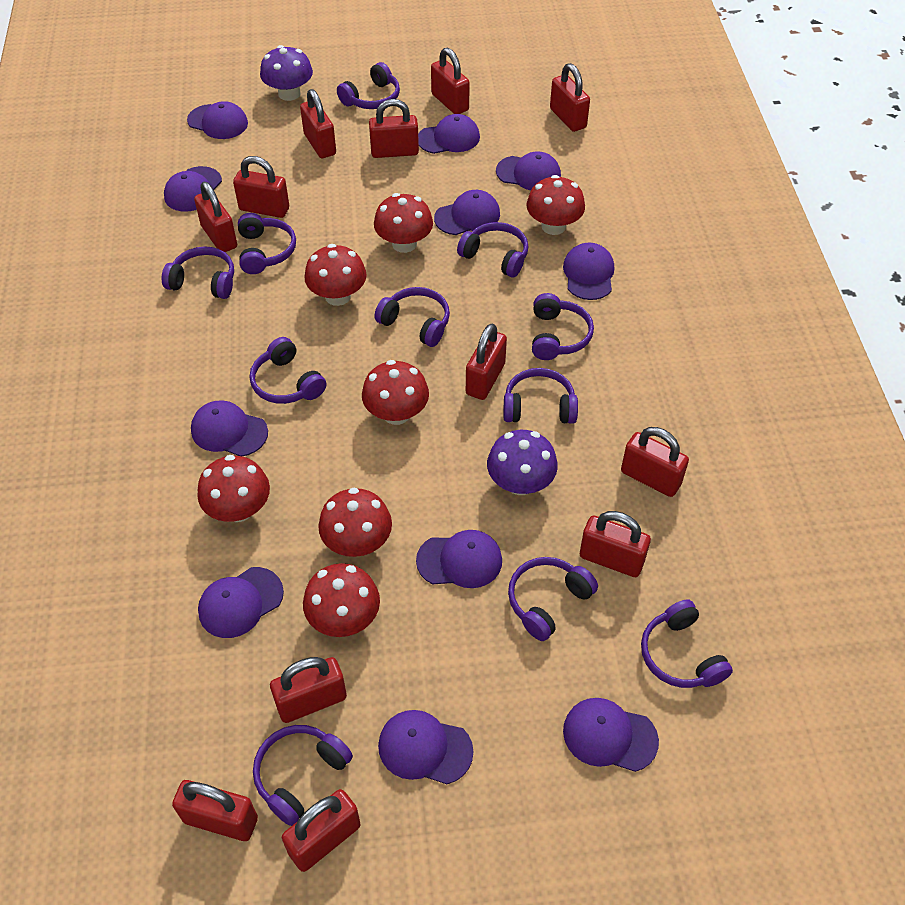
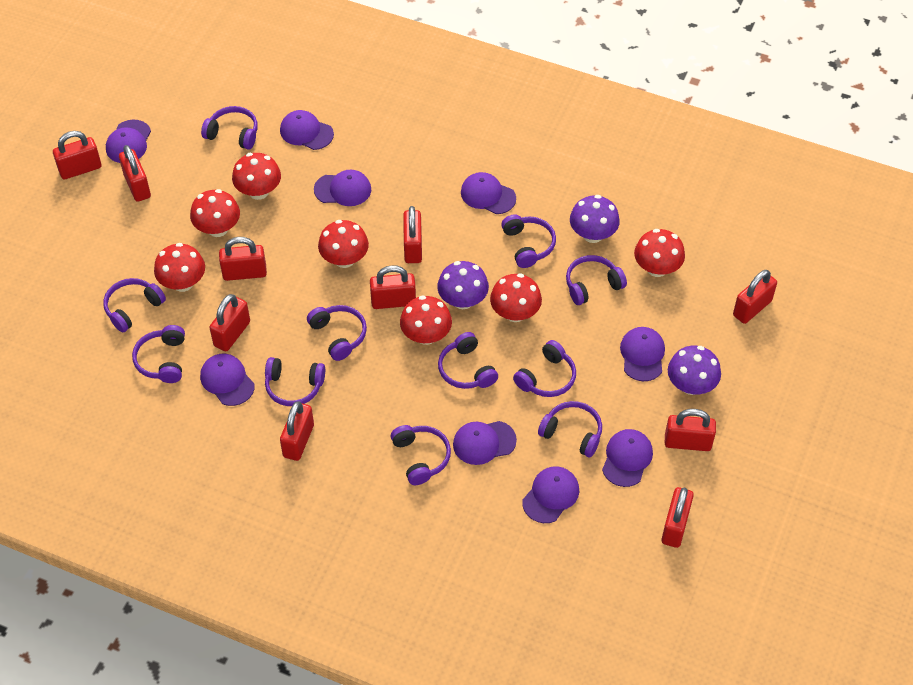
purple cap: 11 -> 9
purple mushroom: 2 -> 3
red padlock: 12 -> 10

